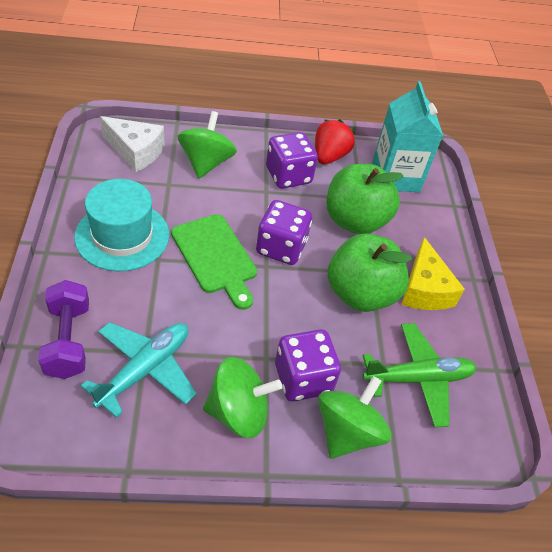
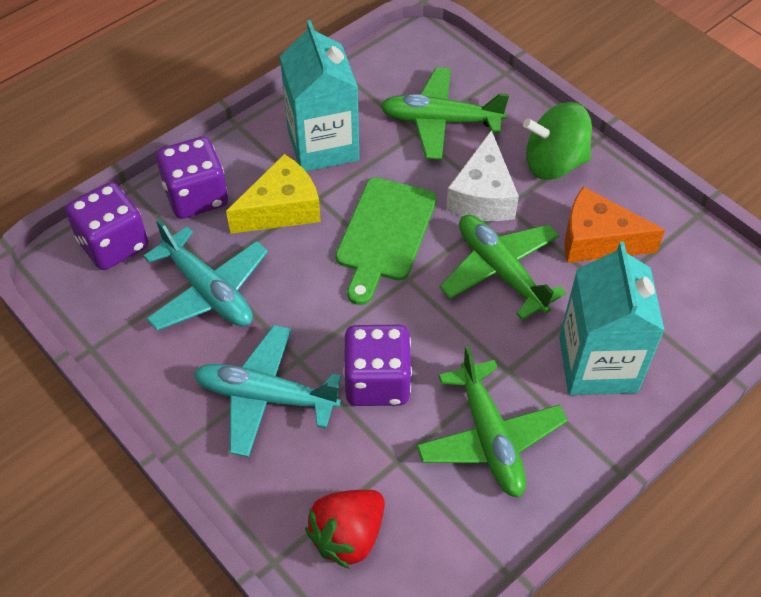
green apple: 2 -> 0
green plane: 1 -> 3
green spinning top: 3 -> 1
orange cheese: 0 -> 1
purple dumbbell: 1 -> 0
turquoise carton: 1 -> 2
turquoise hat: 1 -> 0
turquoise plane: 1 -> 2

